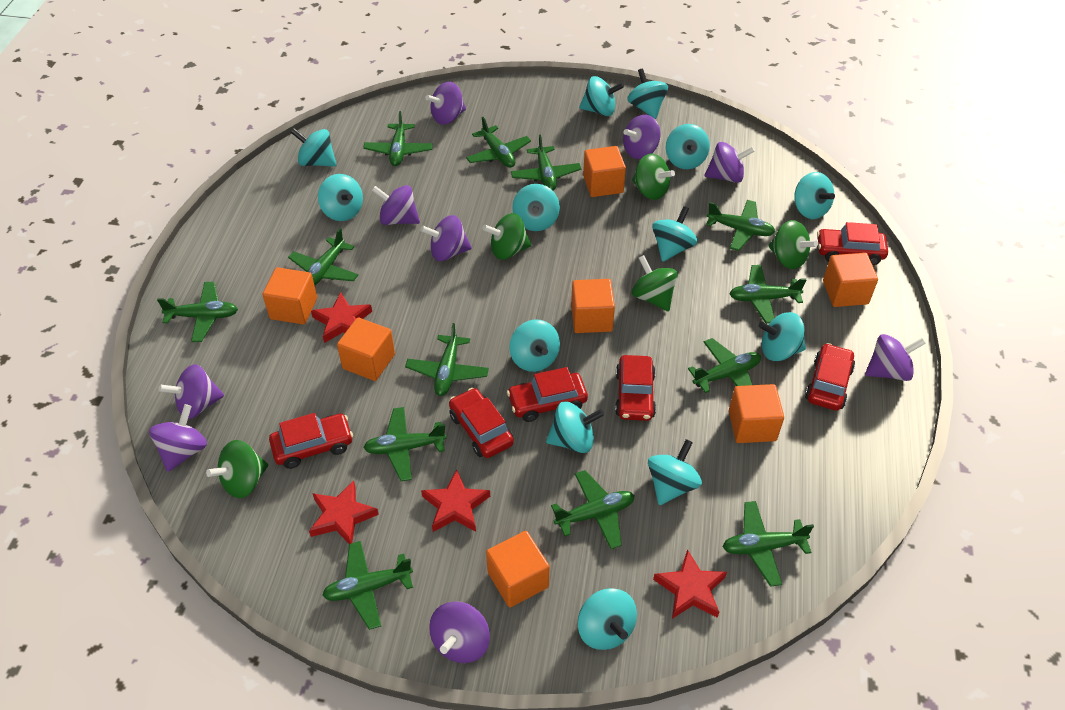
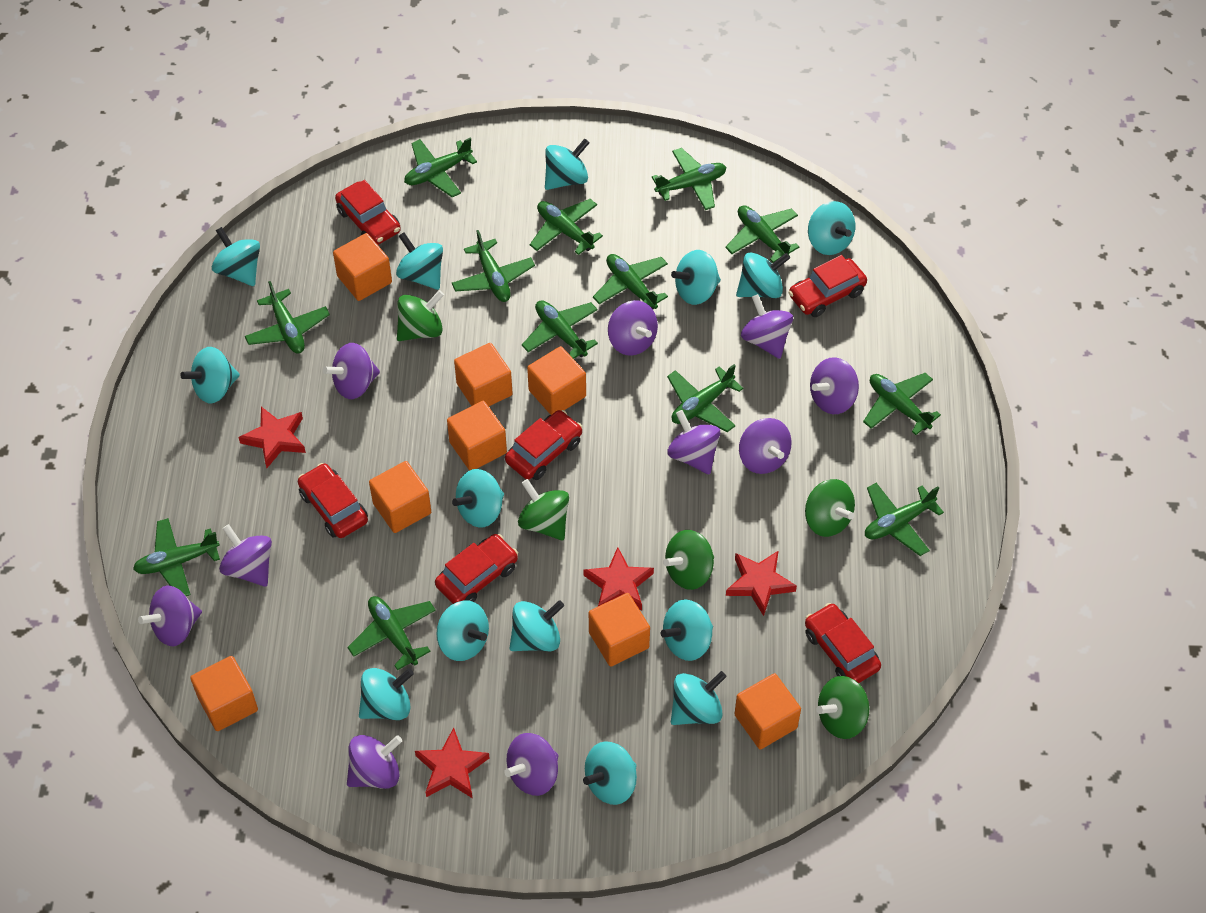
orange cube: 7 -> 8
purple spinning top: 9 -> 10
turquoise spinning top: 13 -> 14

